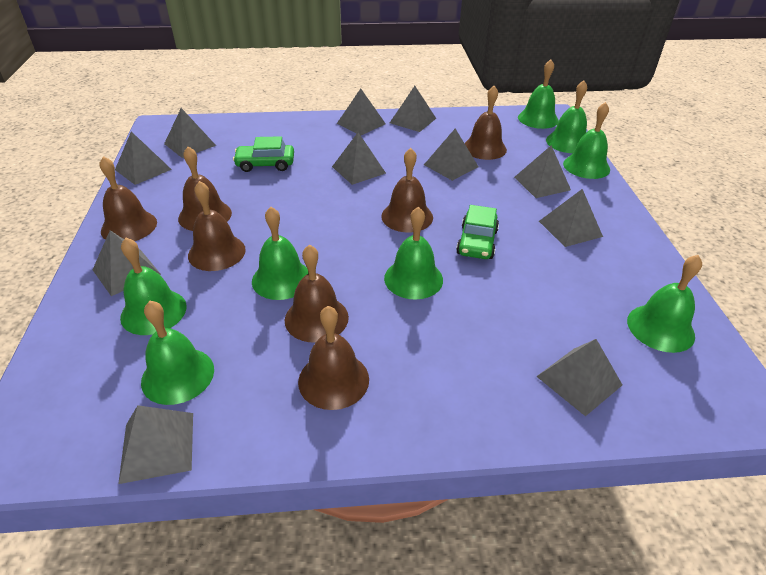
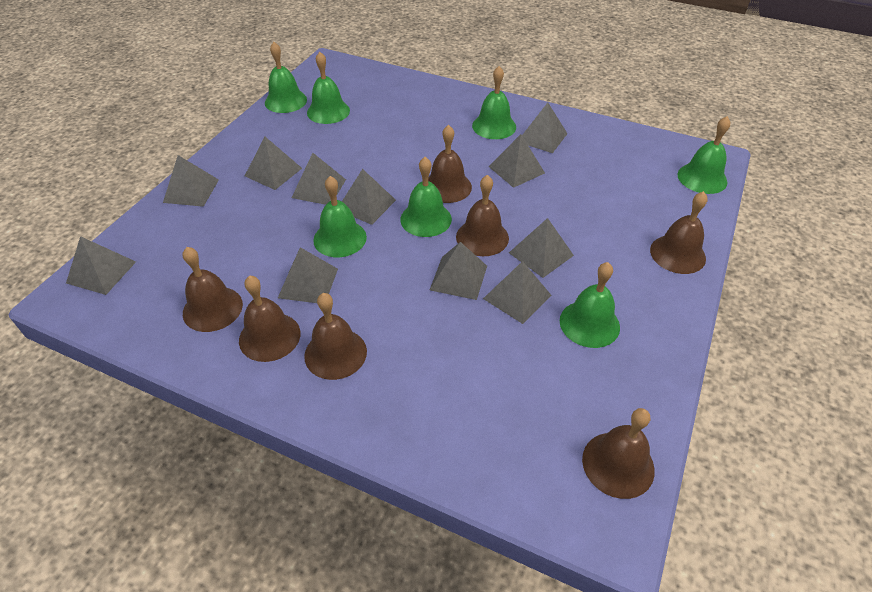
green bell: 8 -> 7
green car: 2 -> 0

